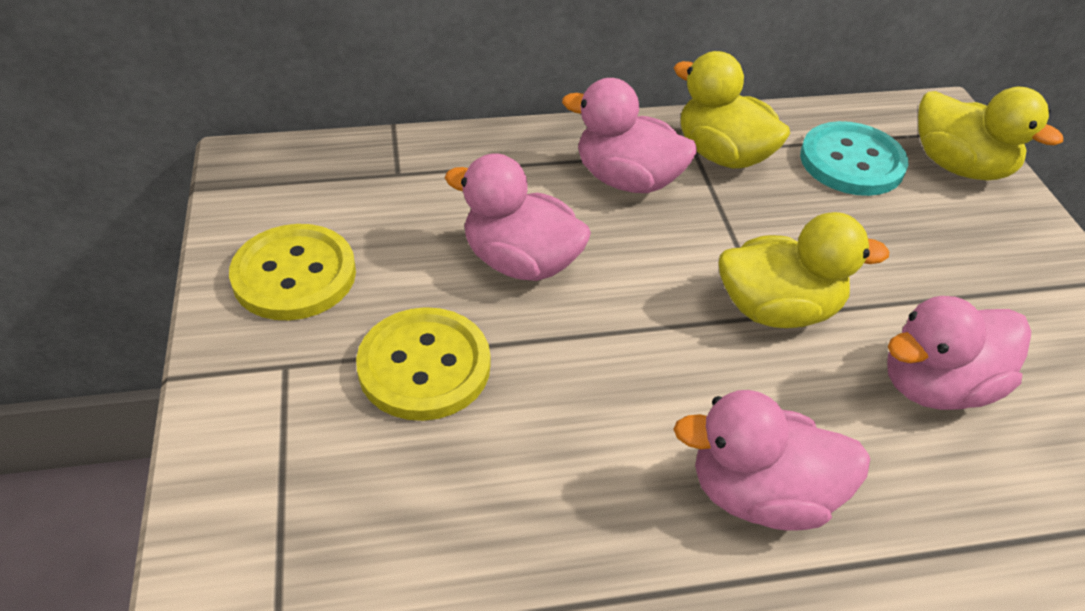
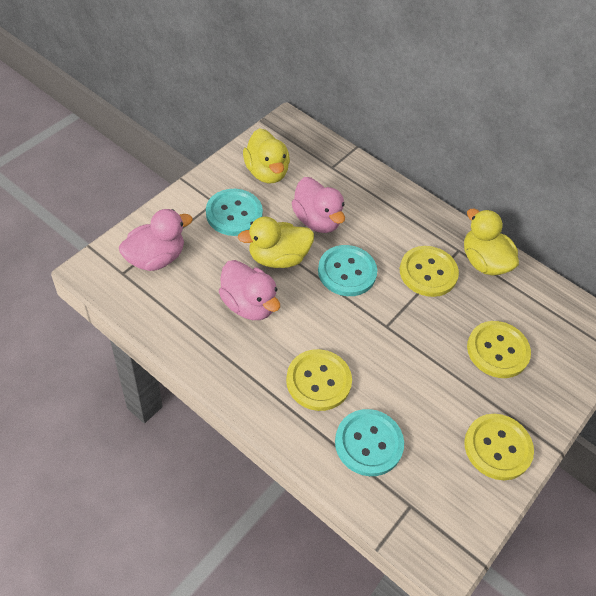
pink duck: 4 -> 3
turquoise button: 1 -> 3
yellow button: 2 -> 4

